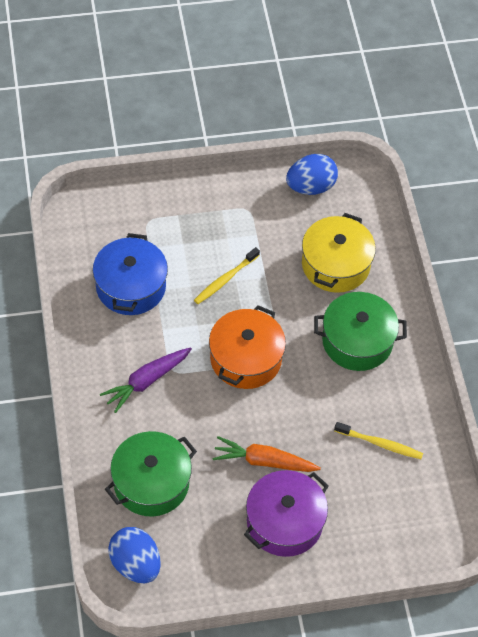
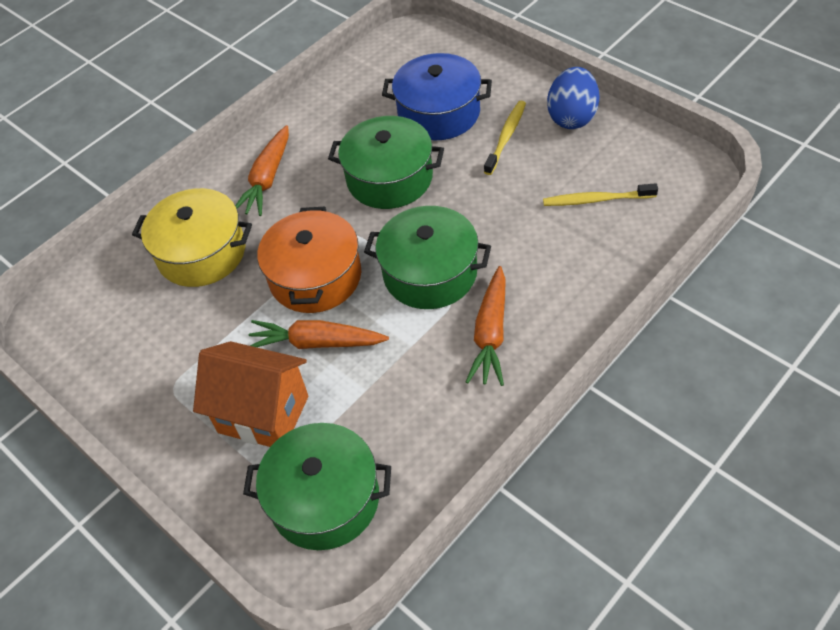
blue egg: 2 -> 1
green pot: 2 -> 3
orange carrot: 1 -> 3
orange house: 0 -> 1
purple carrot: 1 -> 0
purple pot: 1 -> 0

